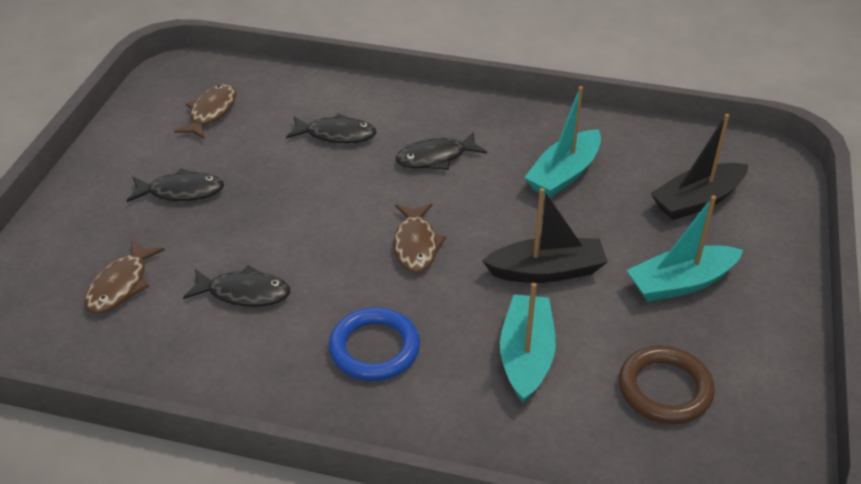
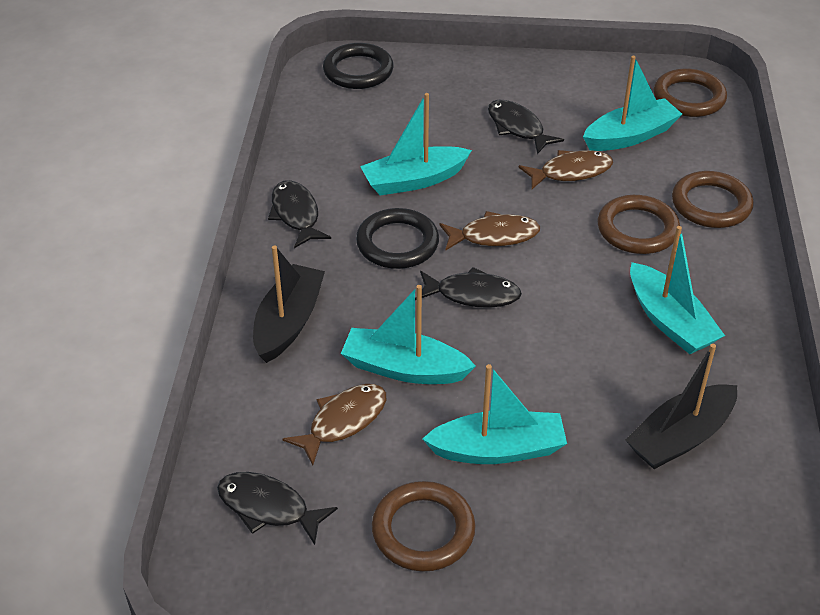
black ring: 0 -> 2
blue ring: 1 -> 0
brown ring: 1 -> 4
turquoise boat: 3 -> 5

